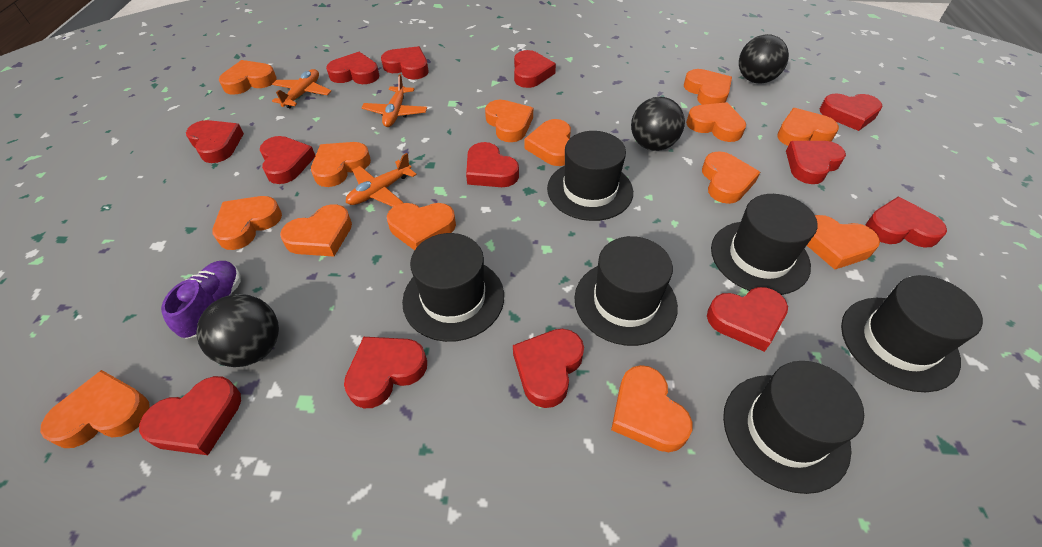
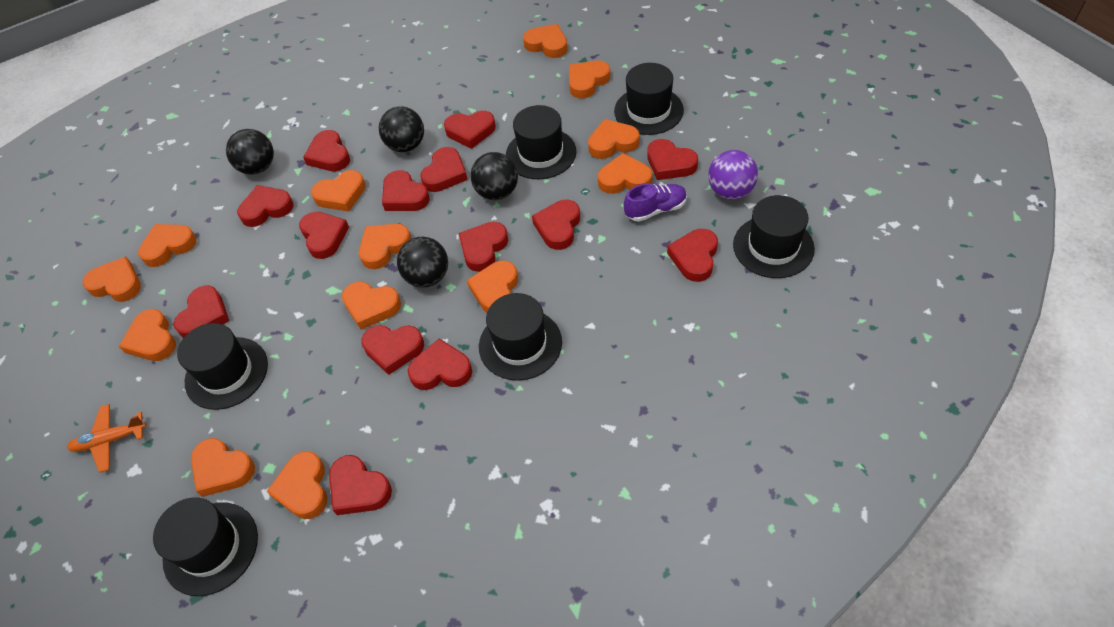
black ball: 3 -> 4
orange heart: 14 -> 13
orange plane: 3 -> 1
purple ball: 0 -> 1
red heart: 13 -> 14

